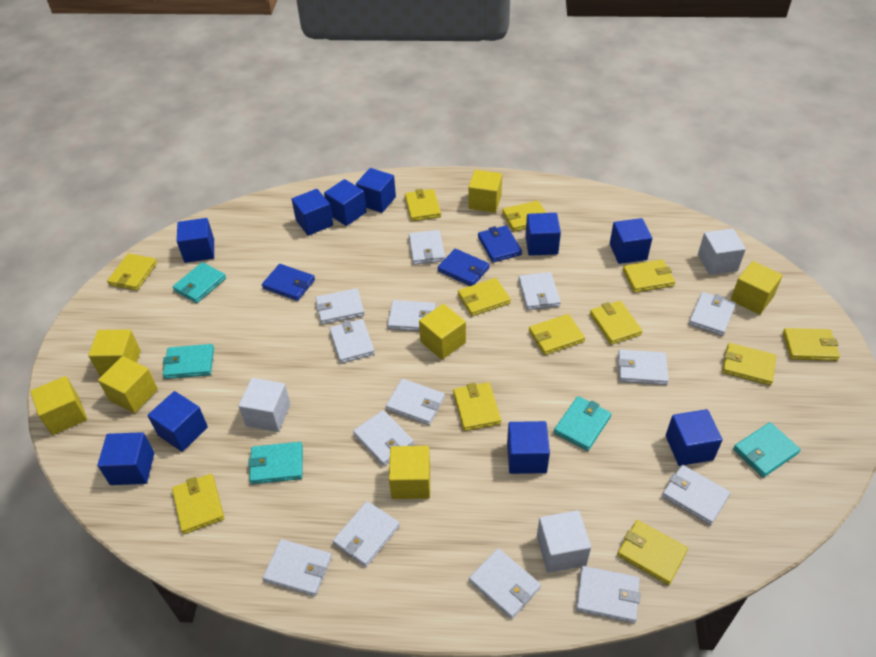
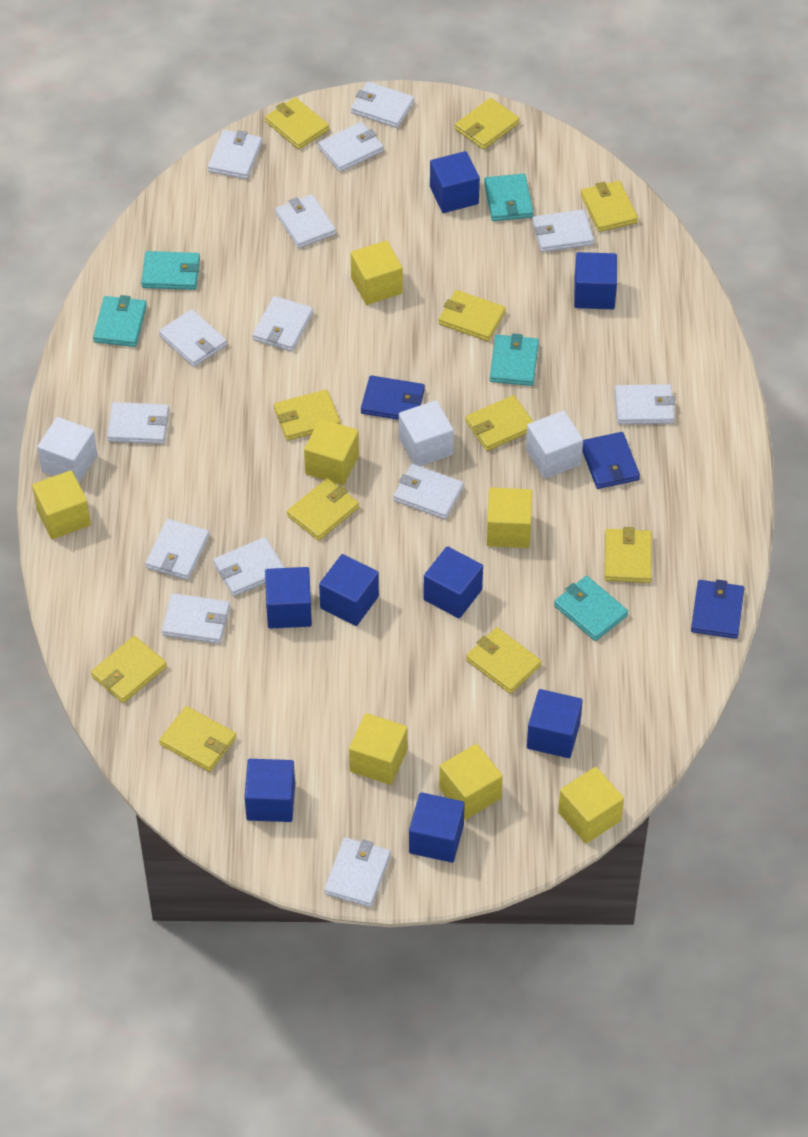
blue cube: 10 -> 8
yellow wallet: 12 -> 11

